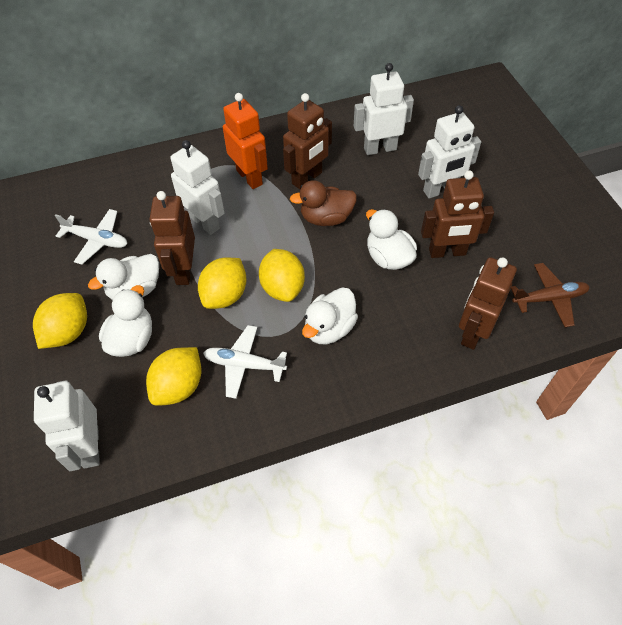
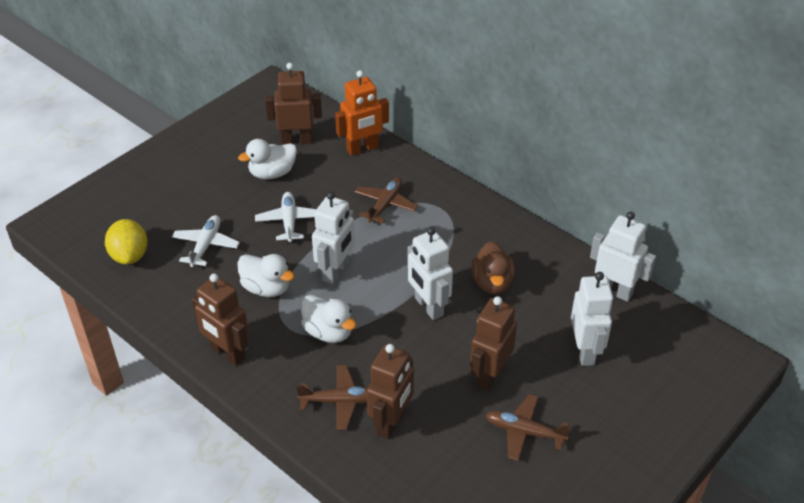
brown plane: 1 -> 3
white duck: 4 -> 3
yellow lemon: 4 -> 1

